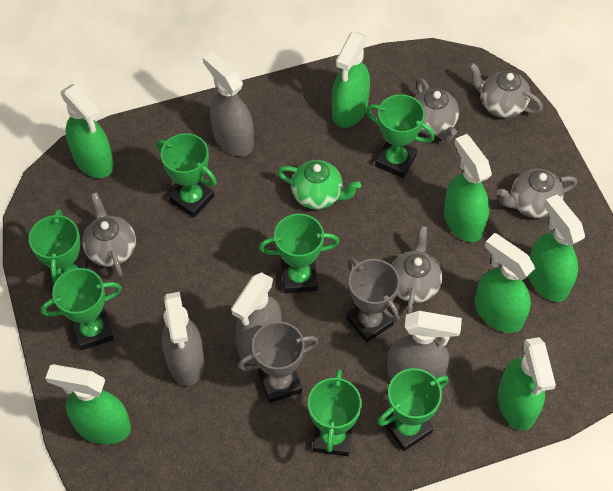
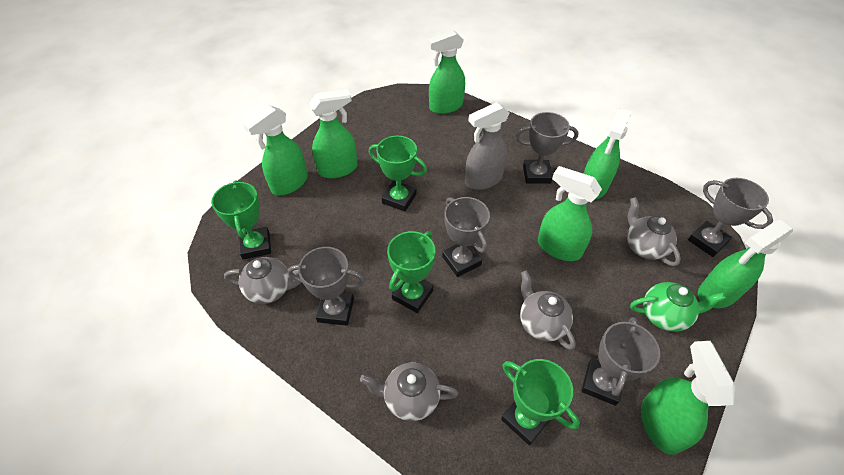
green trophy: 7 -> 4
grey spray bottle: 4 -> 1
grey teapot: 5 -> 4
grey trophy: 2 -> 5

